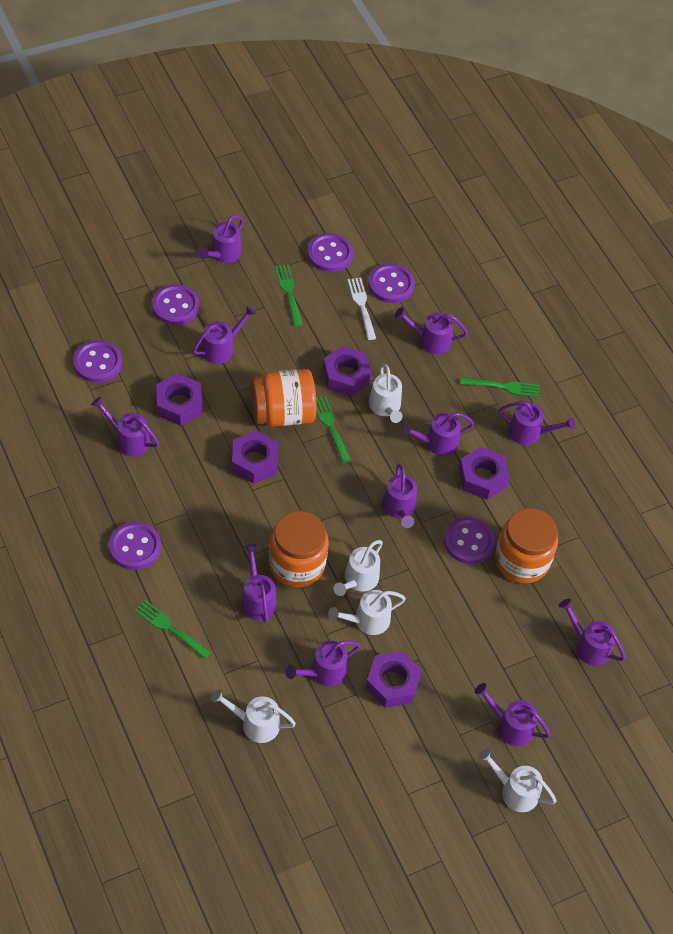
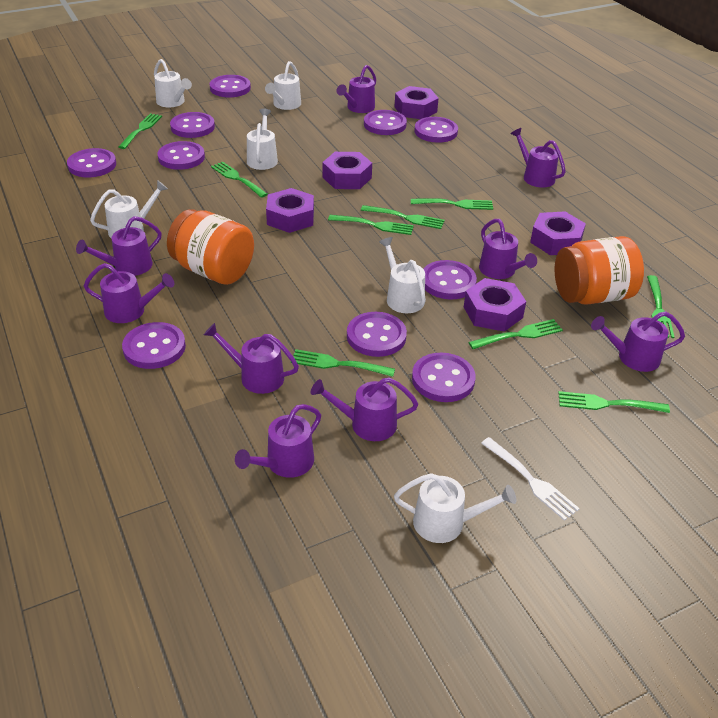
green fork: 4 -> 9
orange jar: 3 -> 2
purple button: 6 -> 10
purple watering can: 11 -> 9
white watering can: 5 -> 6

